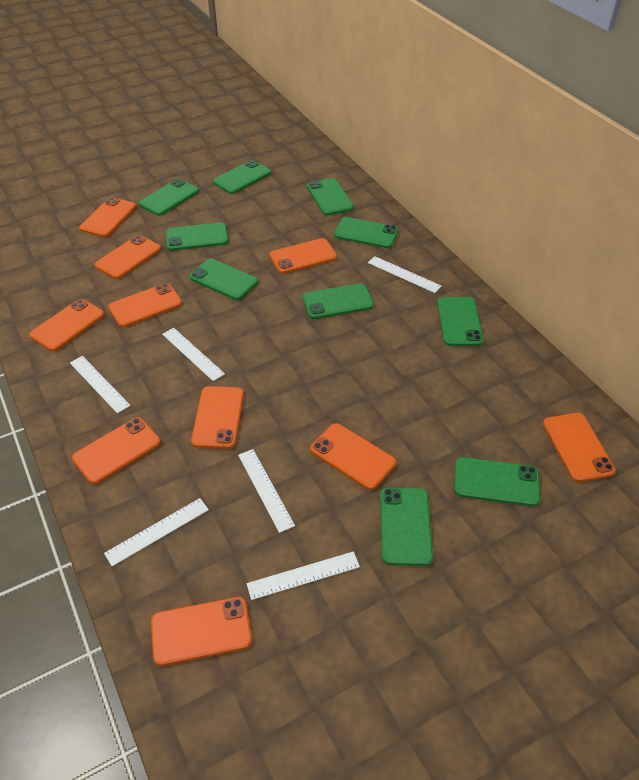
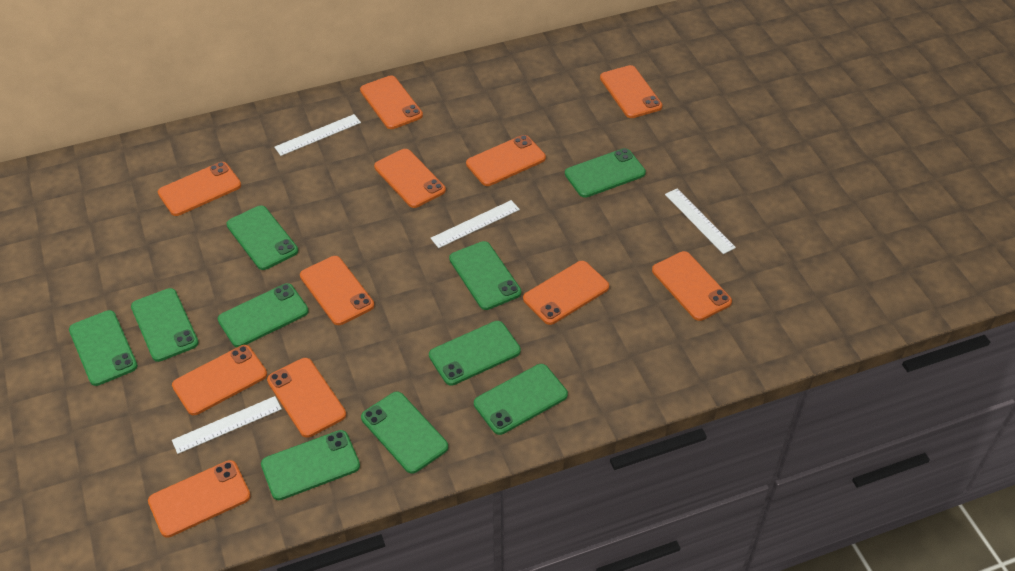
orange phone: 10 -> 11
white ruler: 6 -> 4

